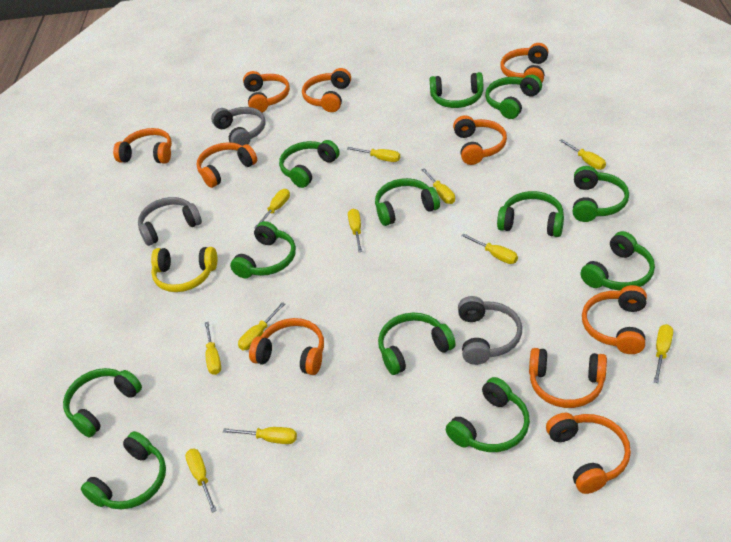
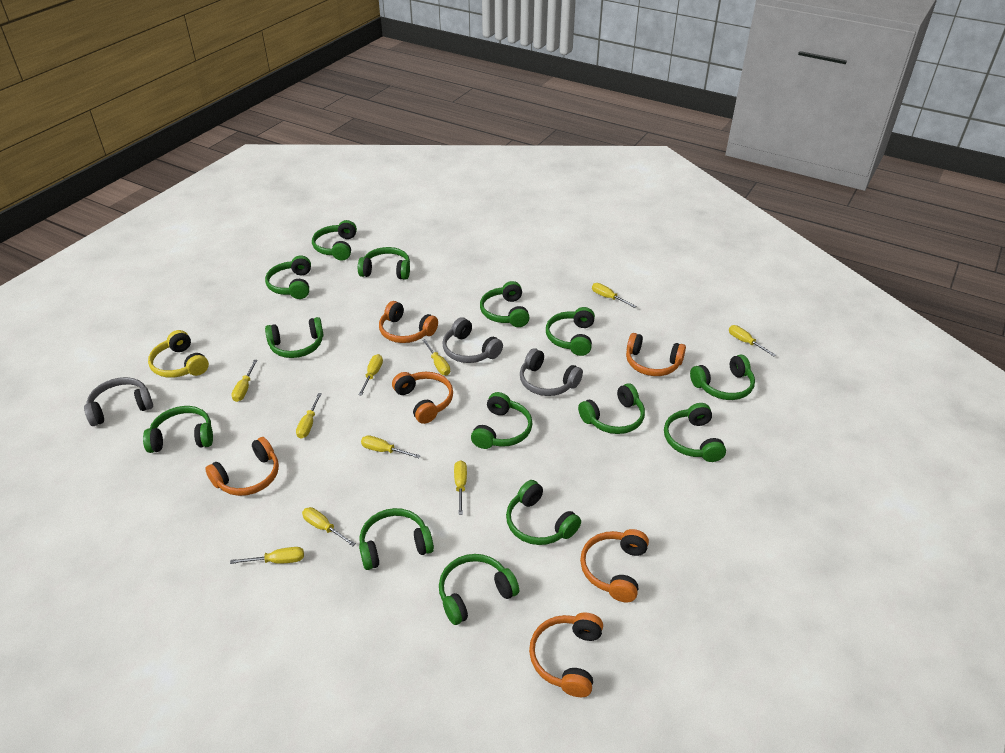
green headphones: 12 -> 14
orange headphones: 10 -> 6
yellow screwdriver: 11 -> 10

